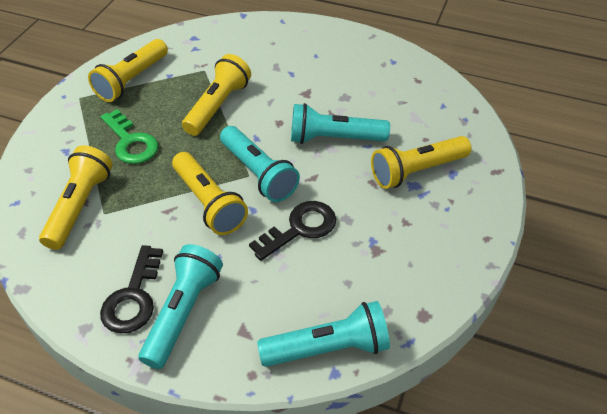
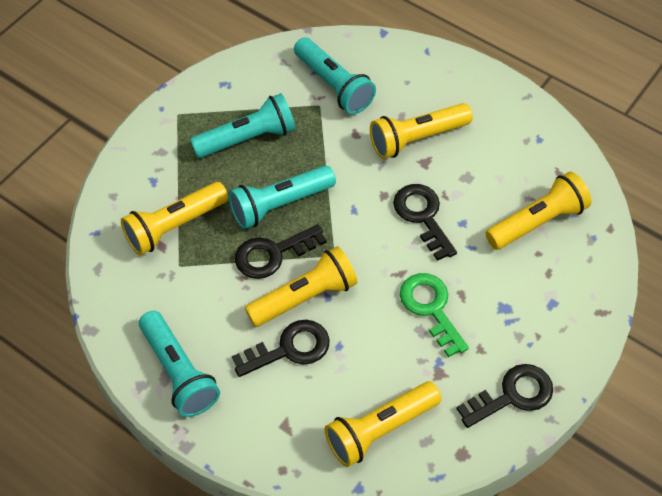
black key: 2 -> 4

